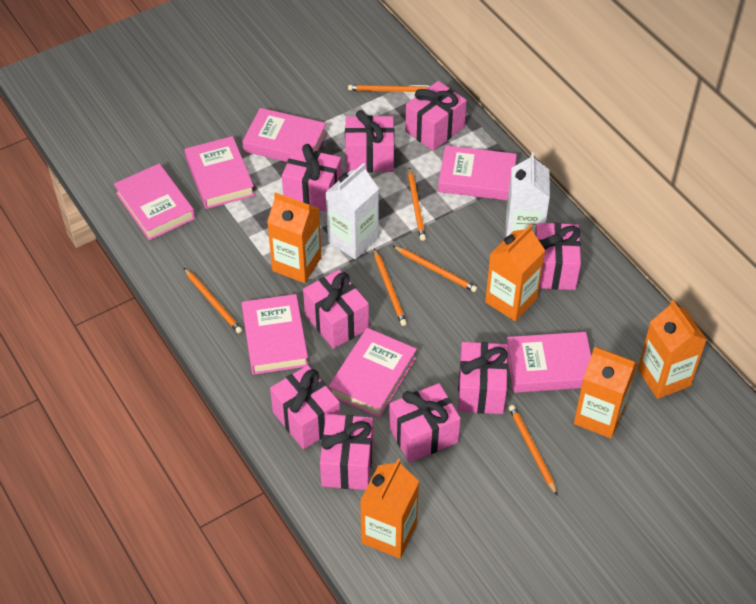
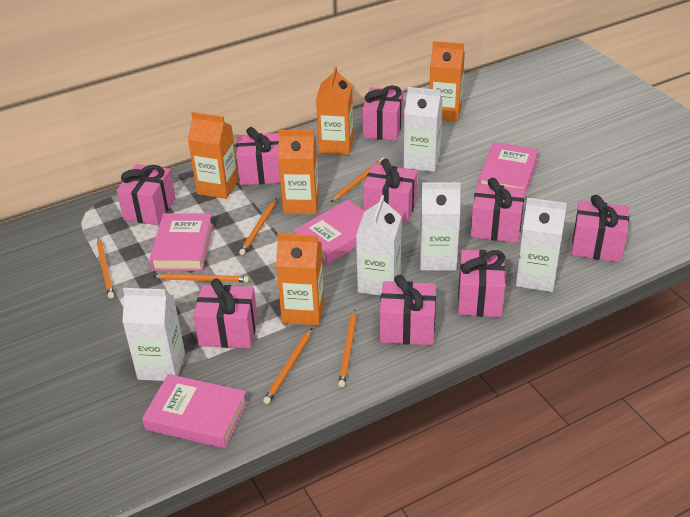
pink book: 7 -> 4
white carton: 2 -> 5

